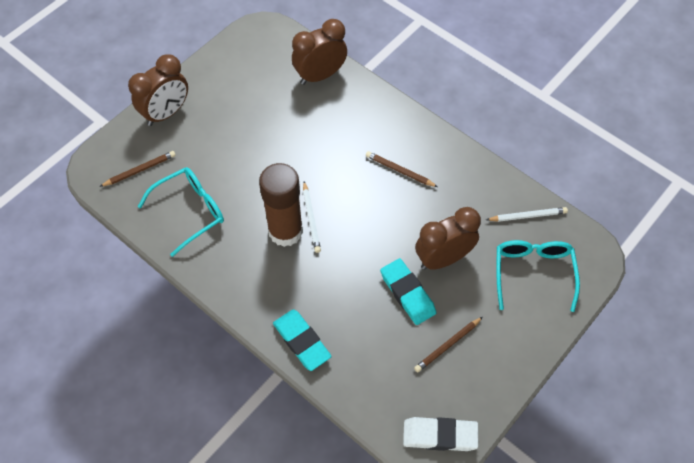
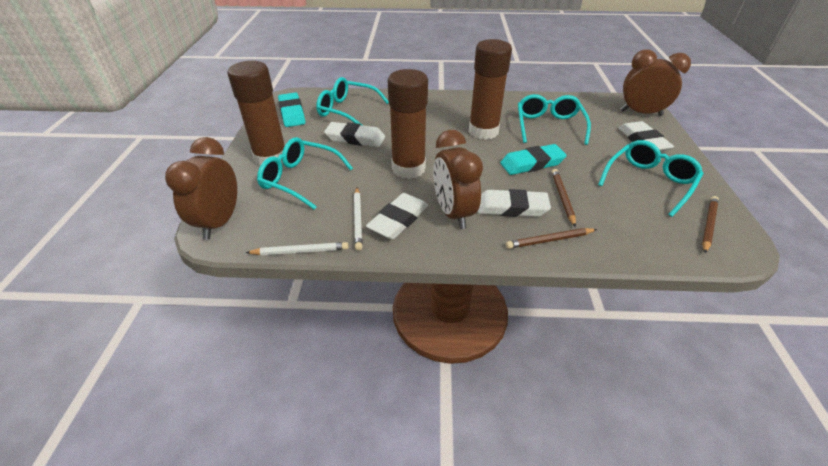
brown glue stick: 1 -> 3
turquoise glasses: 2 -> 4
white eraser: 1 -> 4

